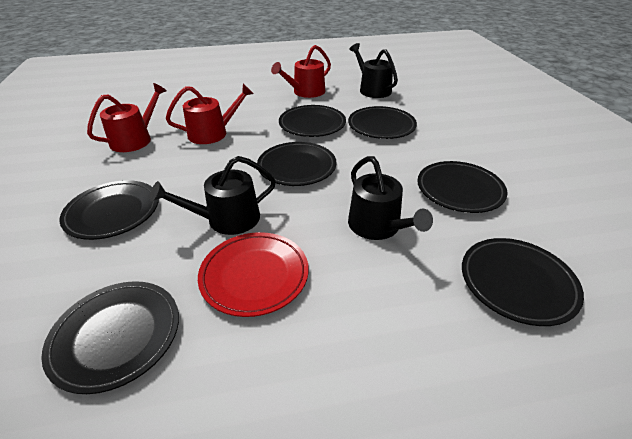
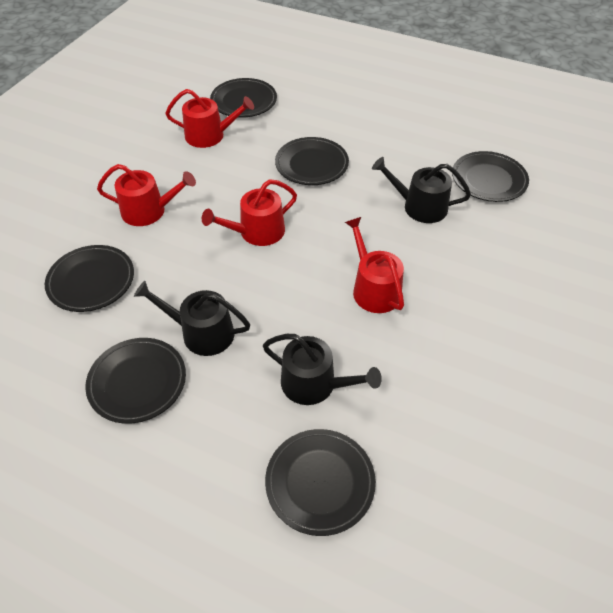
black plate: 7 -> 6
red plate: 1 -> 0
red watering can: 3 -> 4

